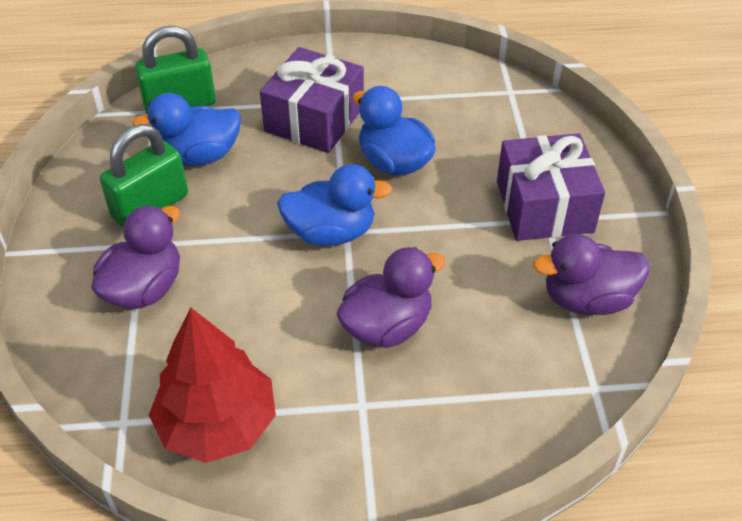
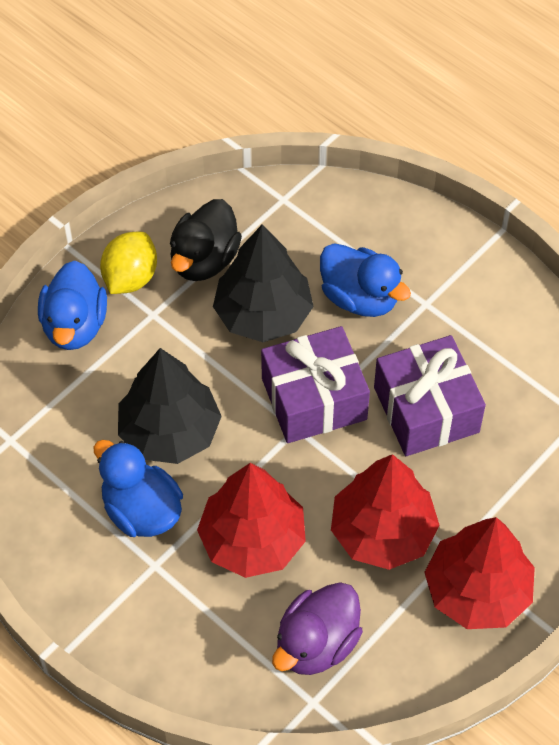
black duck: 0 -> 1
black tree: 0 -> 2
green padlock: 2 -> 0
purple duck: 3 -> 1
red tree: 1 -> 3
yellow lemon: 0 -> 1

